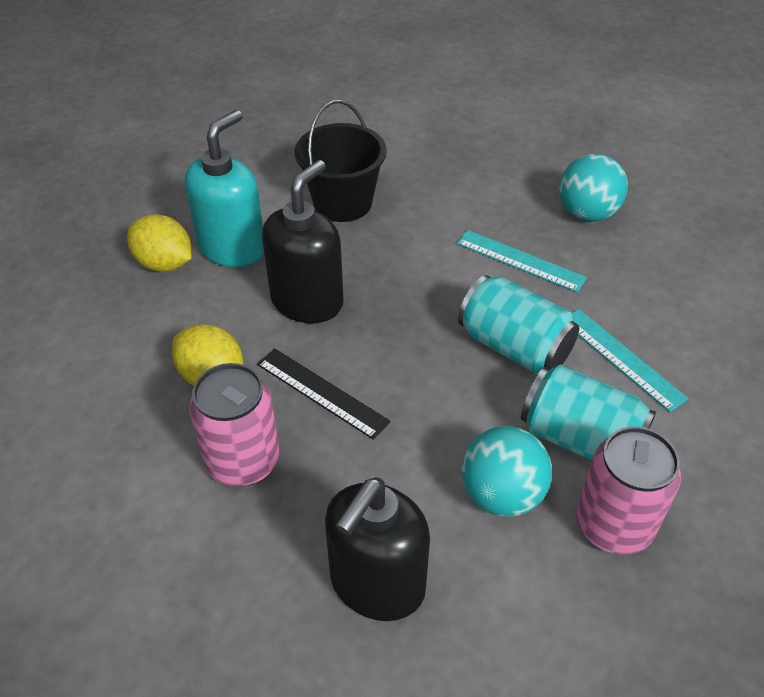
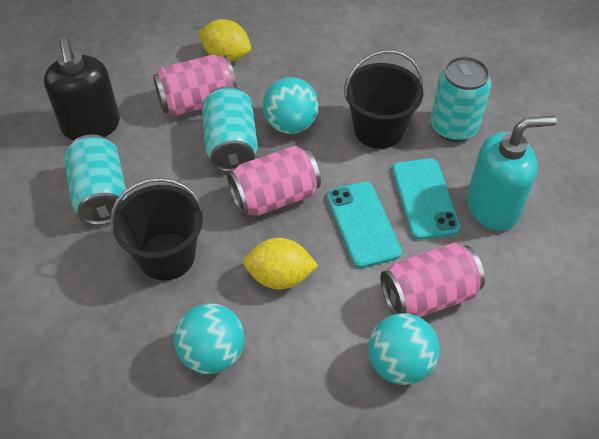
black bucket: 1 -> 2
black ruler: 1 -> 0
black soap dispenser: 2 -> 1
pink can: 2 -> 3
turquoise ball: 2 -> 3
turquoise can: 2 -> 3
turquoise phone: 0 -> 2
turquoise ruler: 2 -> 0

